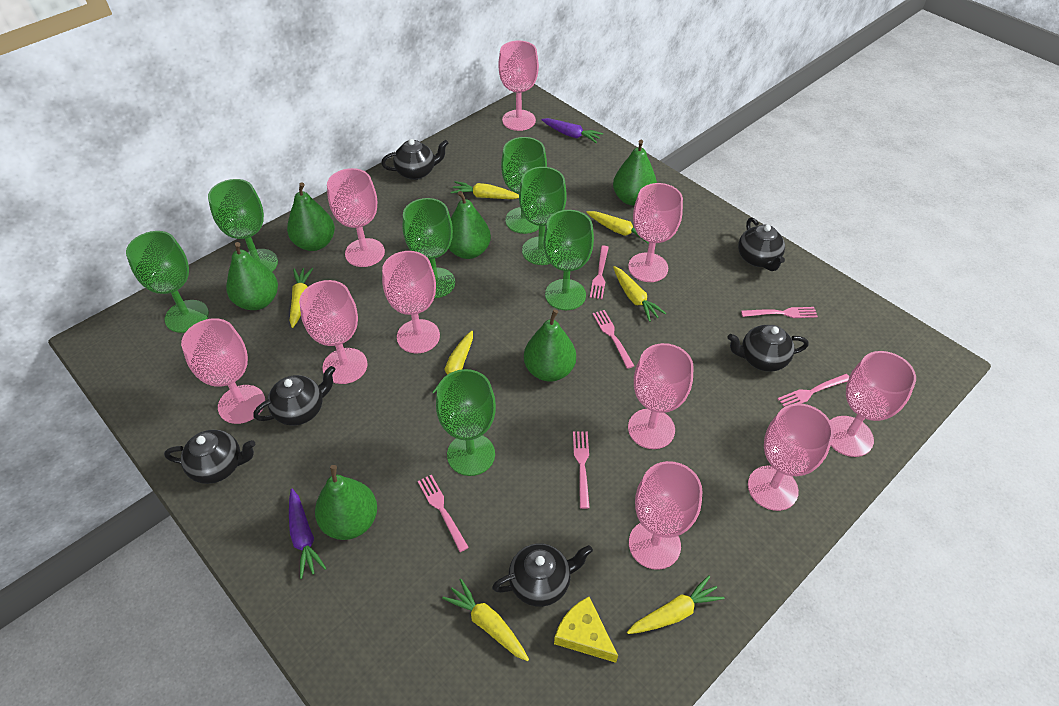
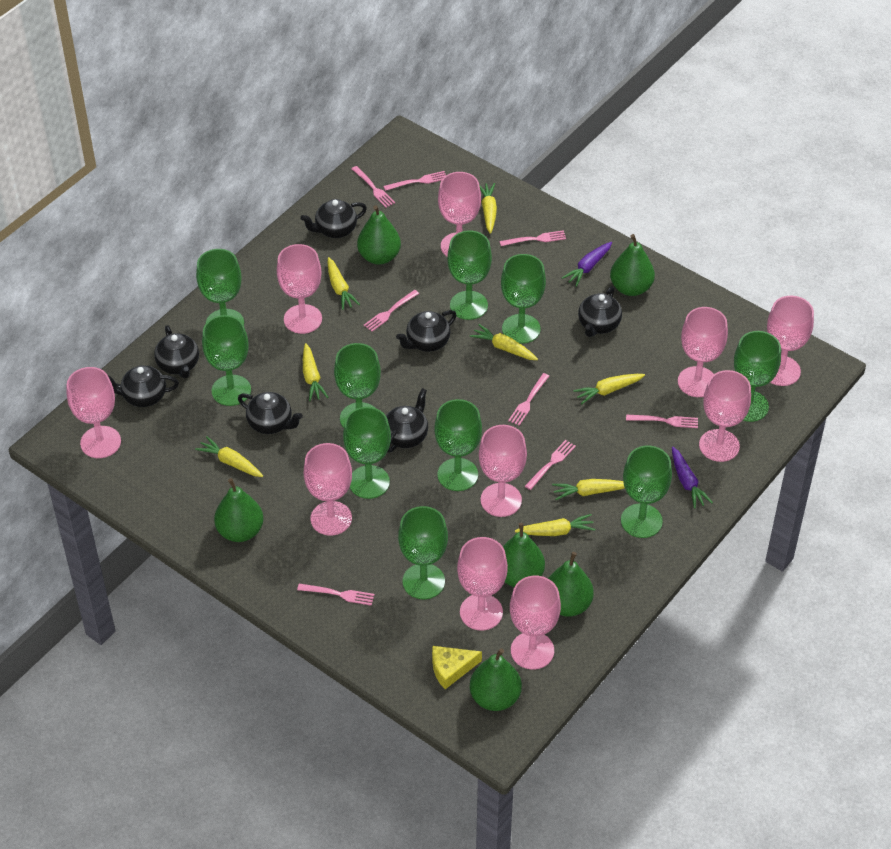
black teapot: 6 -> 7
green goblet: 7 -> 10
pink fork: 6 -> 8
yellow carrot: 7 -> 8

